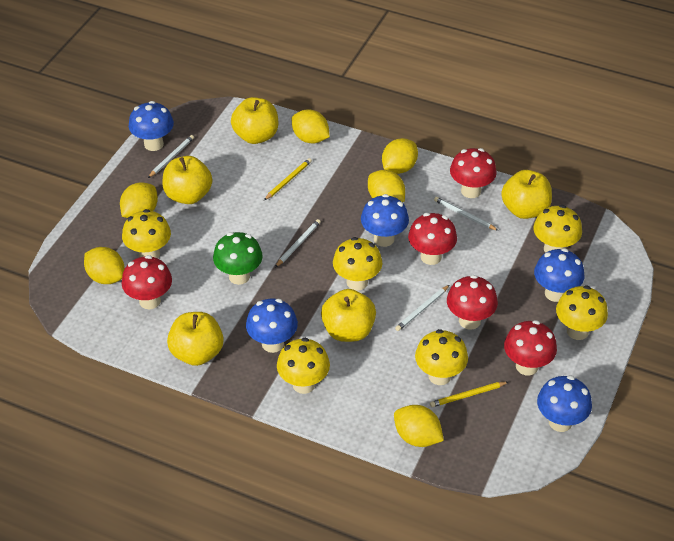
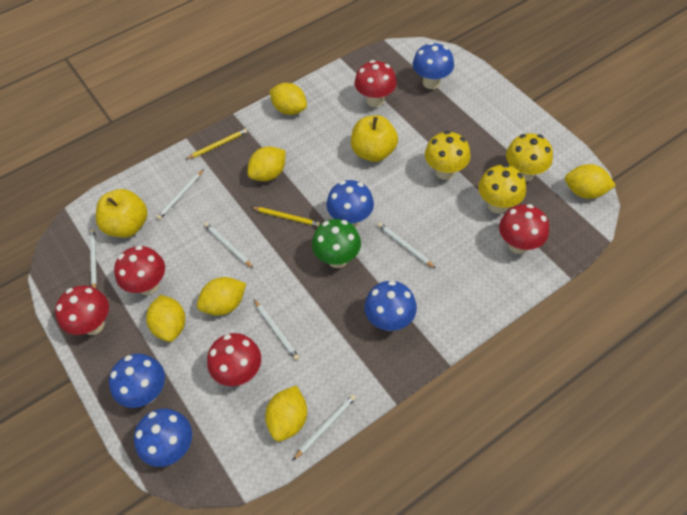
white pencil: 4 -> 6
yellow apple: 5 -> 2
yellow mushroom: 6 -> 3

